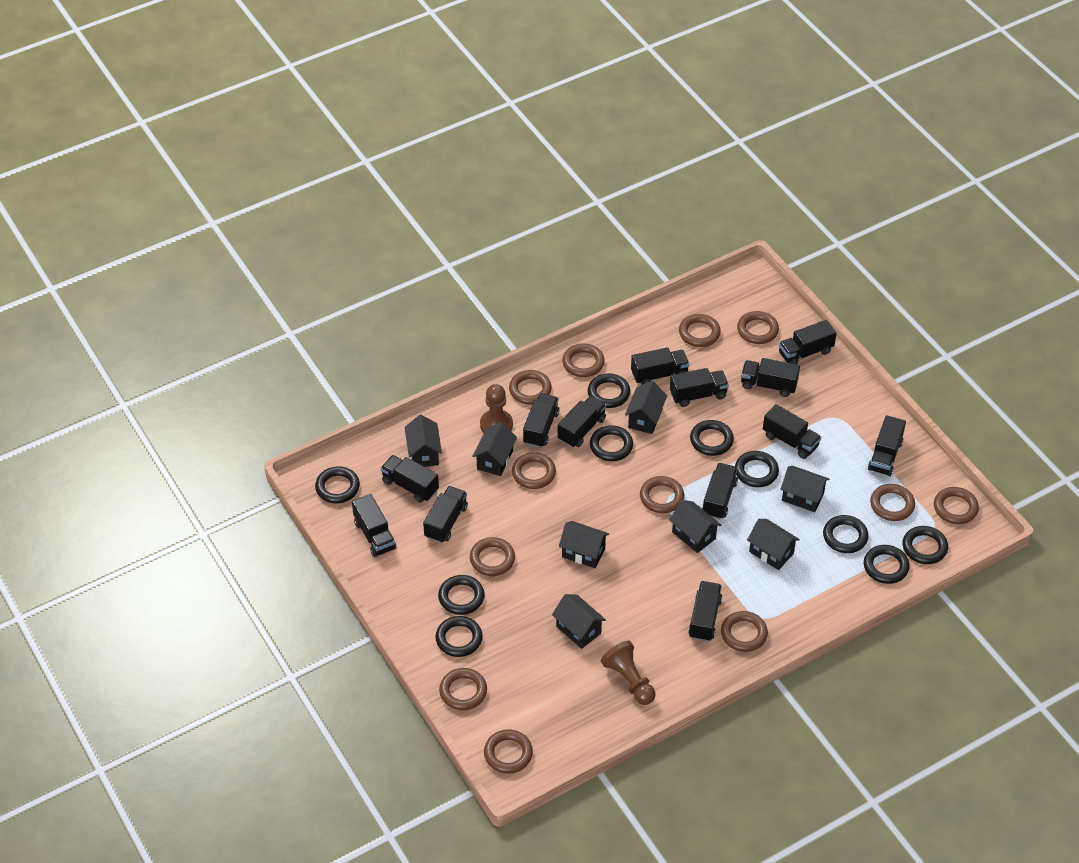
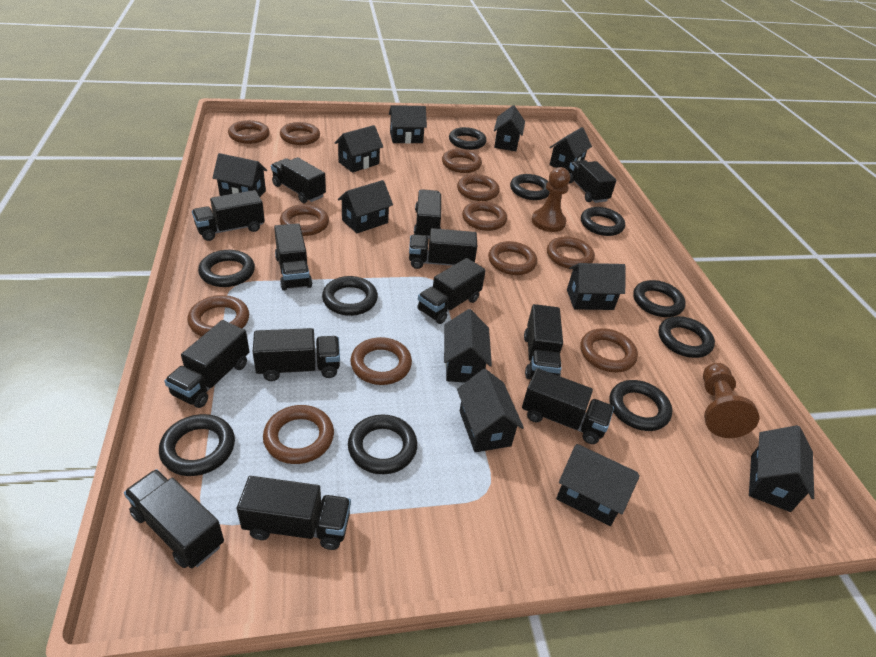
black house: 8 -> 11

